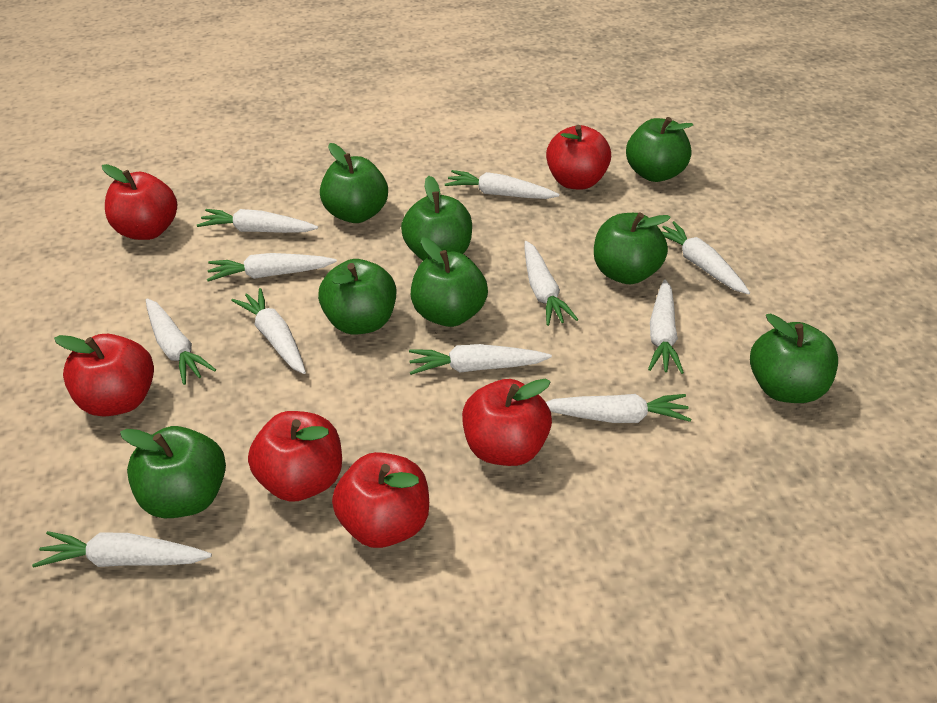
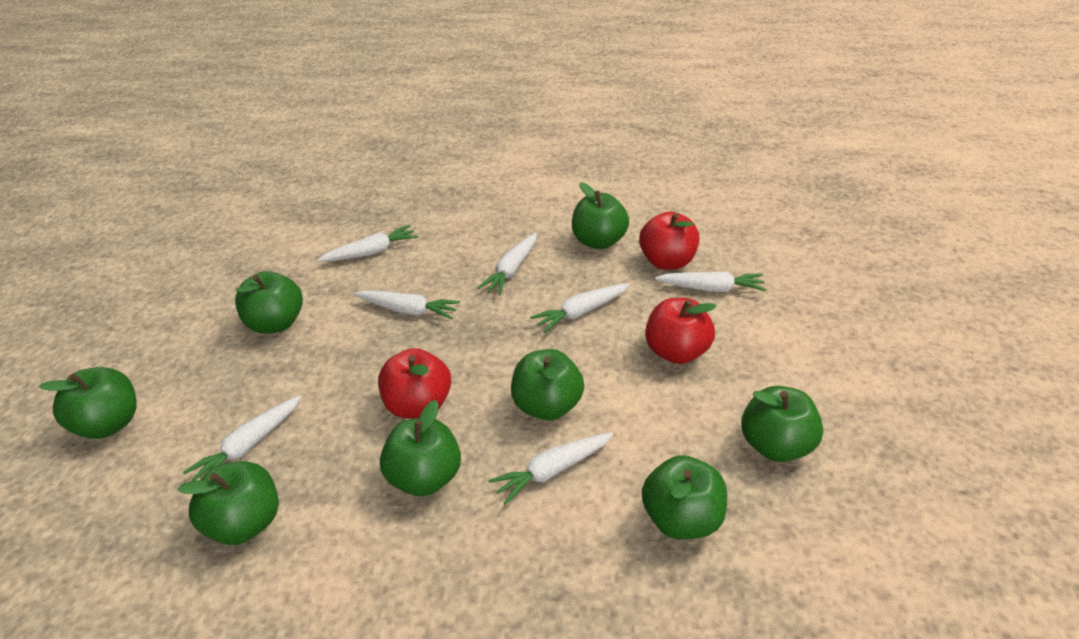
red apple: 6 -> 3
white carrot: 11 -> 7

